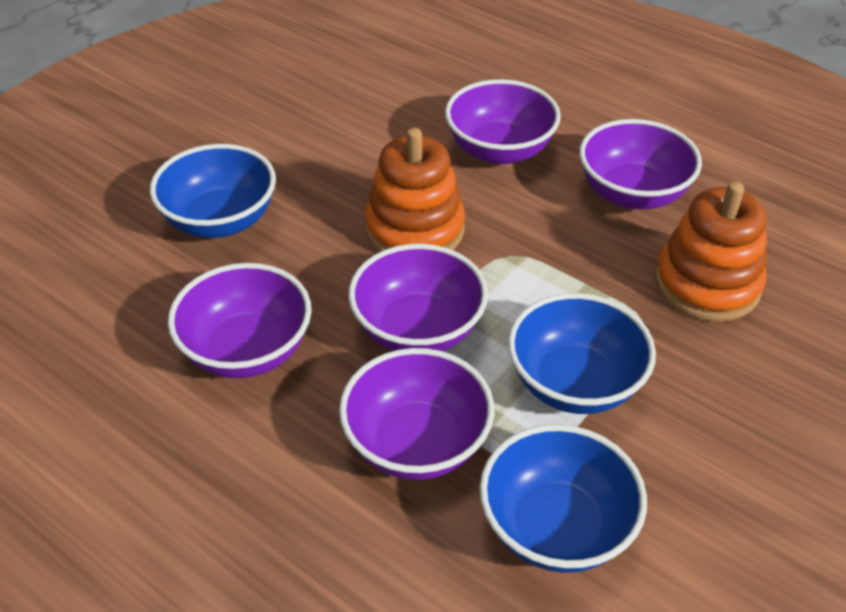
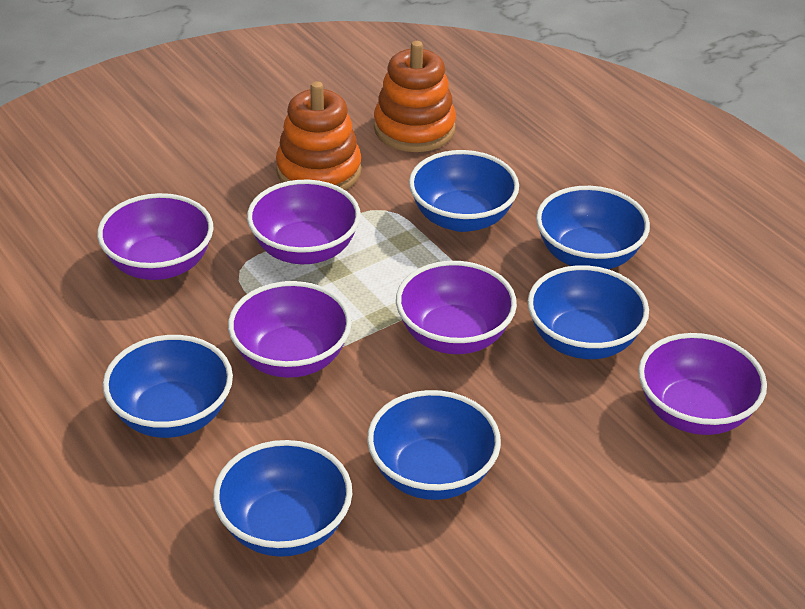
blue bowl: 3 -> 6

